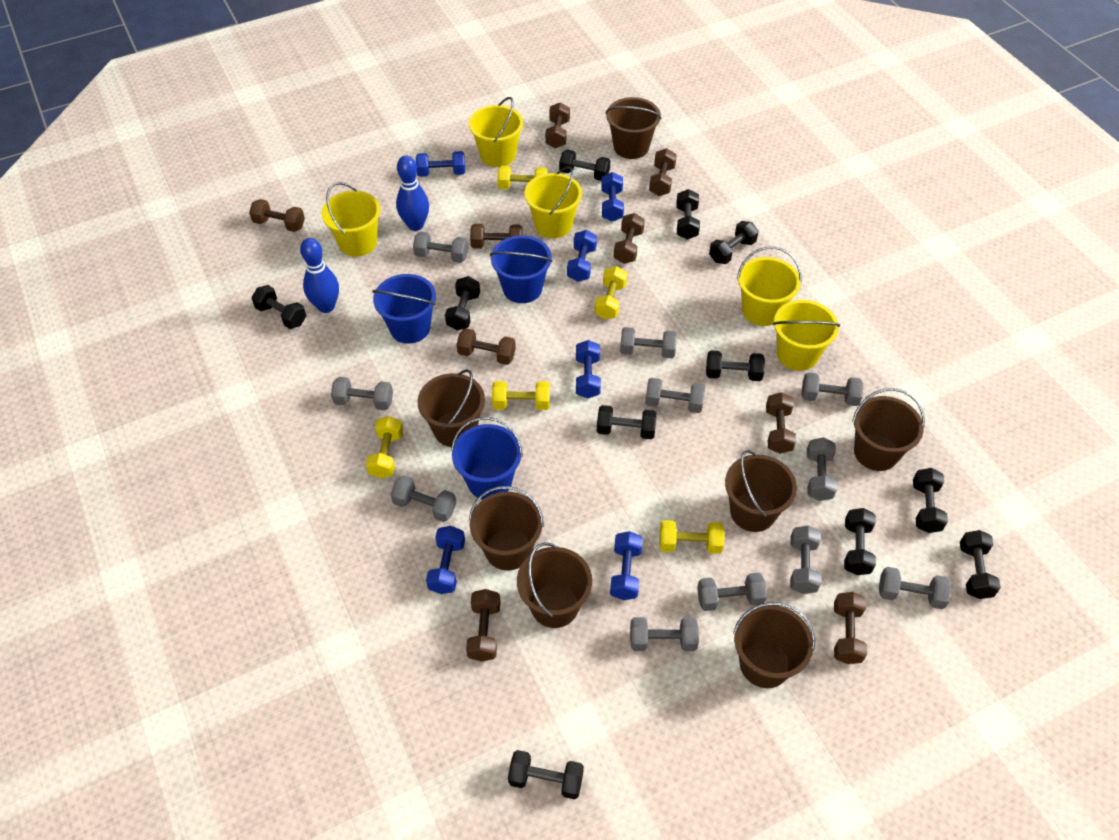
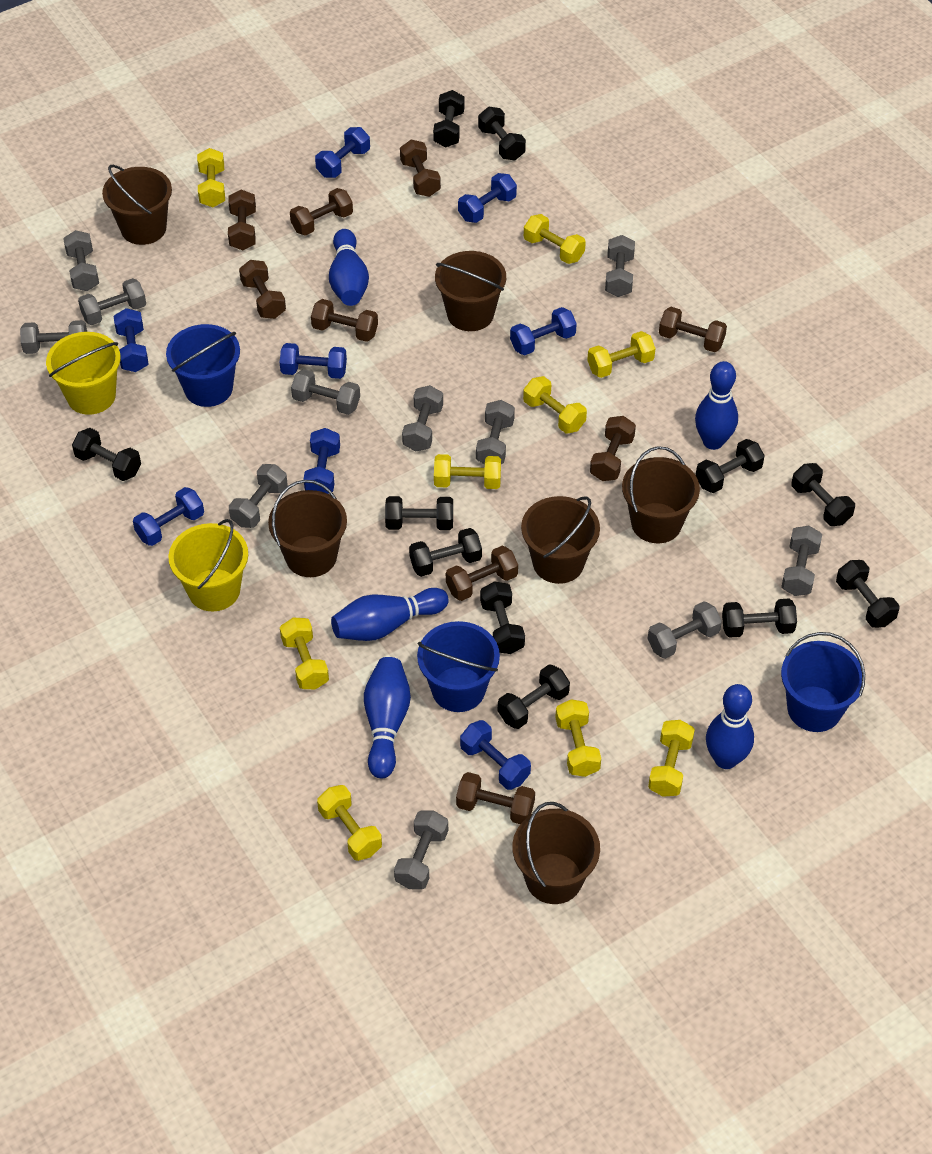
blue bowling pin: 2 -> 5
blue dumbbell: 6 -> 8
brown bucket: 7 -> 6
yellow bucket: 5 -> 2
yellow dumbbell: 5 -> 9

